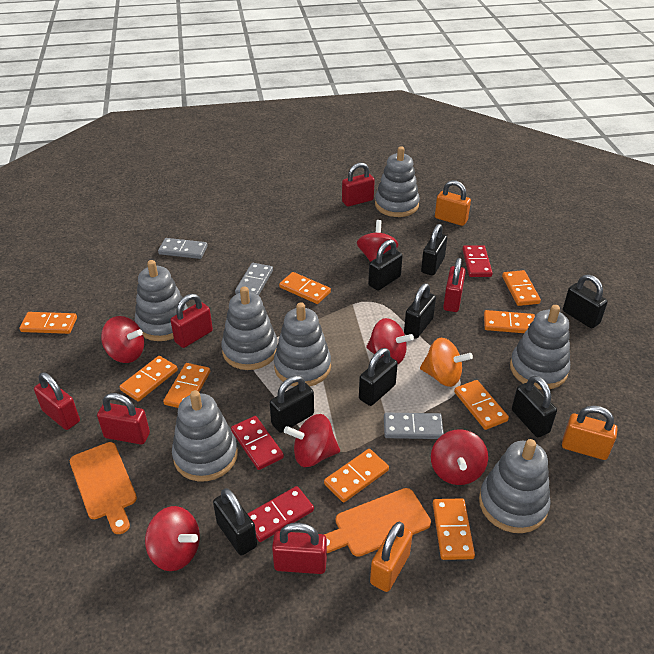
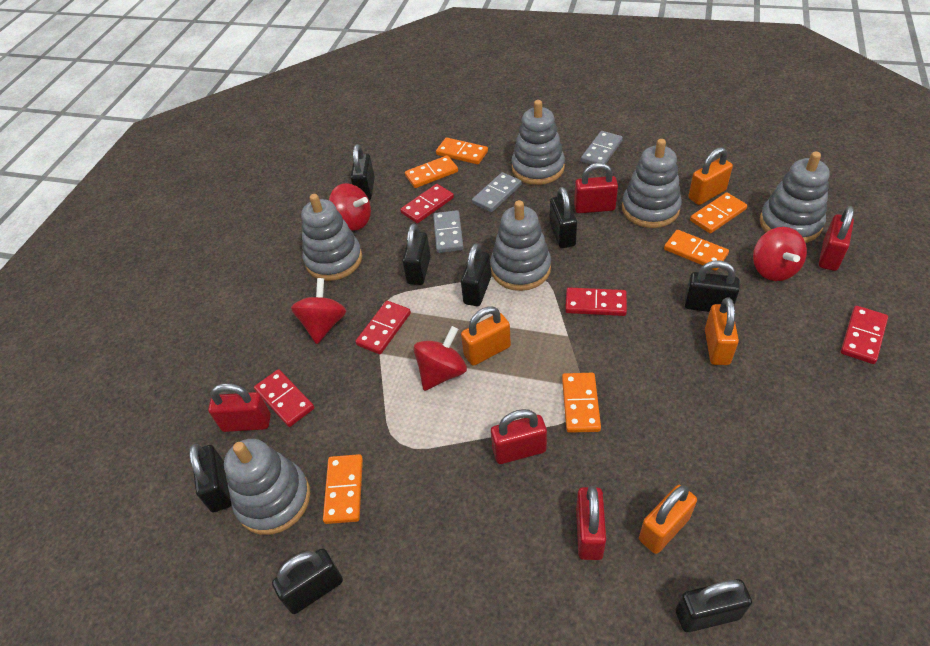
grey stacking toy: 7 -> 6
orange cutting board: 2 -> 0
orange domino: 9 -> 6
orange padlock: 3 -> 4
orange spinning top: 1 -> 0
red domino: 3 -> 5
red padlock: 6 -> 5
red spinning top: 6 -> 4

